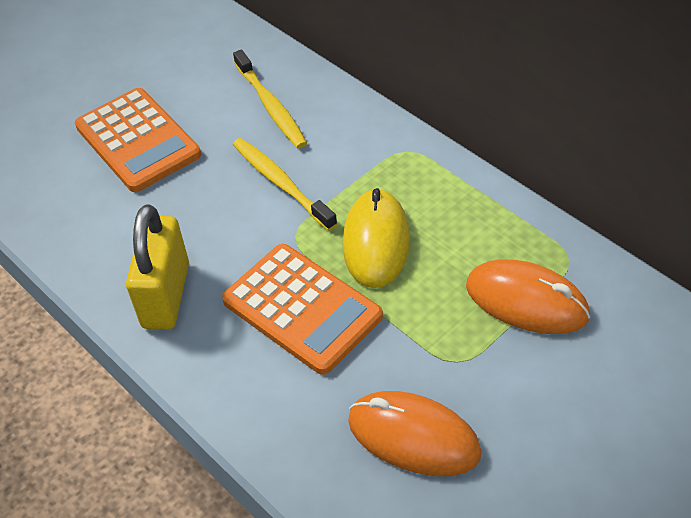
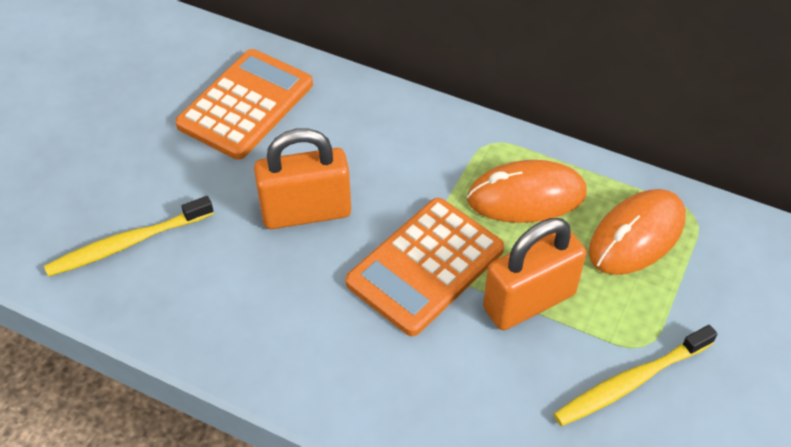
orange padlock: 0 -> 2
yellow mouse: 1 -> 0
yellow padlock: 1 -> 0

